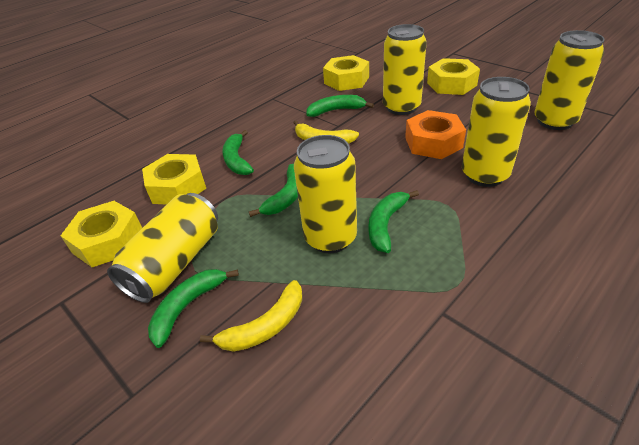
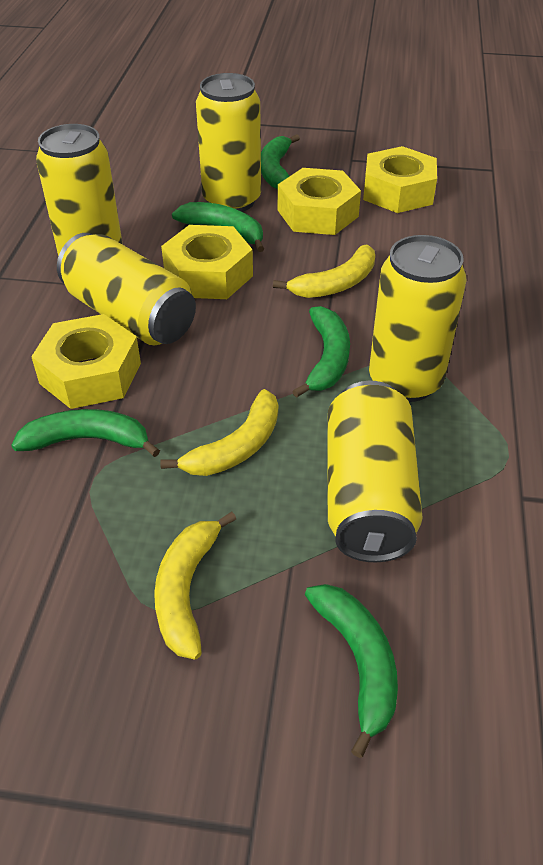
orange nut: 1 -> 0
yellow banana: 2 -> 3

